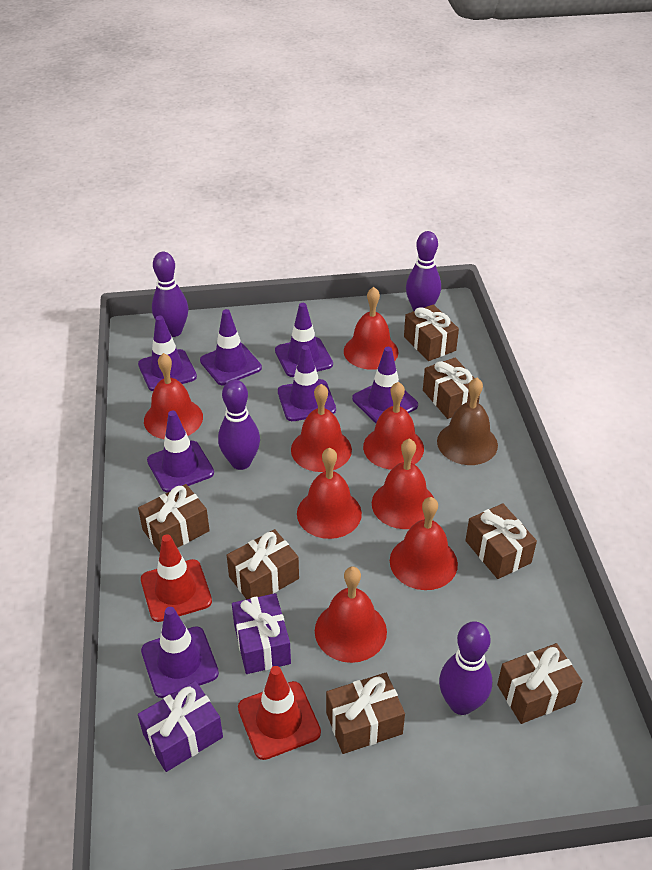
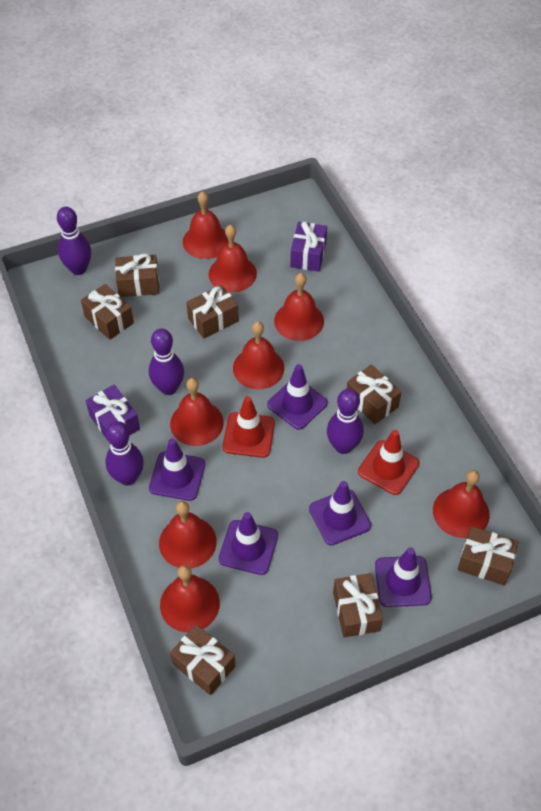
brown bell: 1 -> 0
purple traffic cone: 7 -> 5

